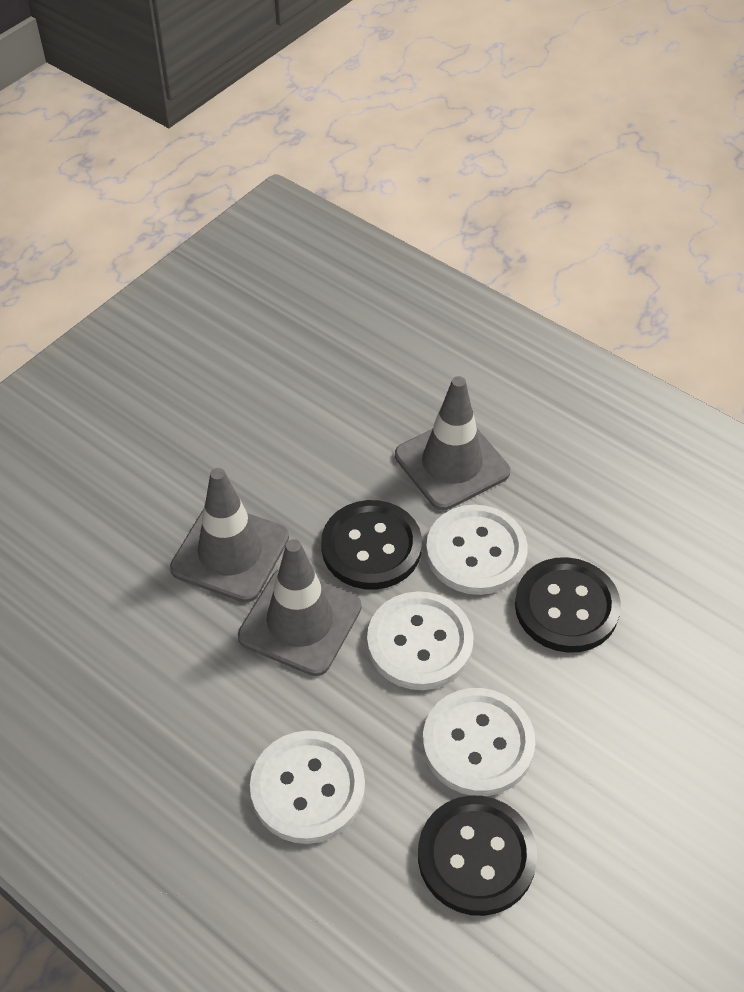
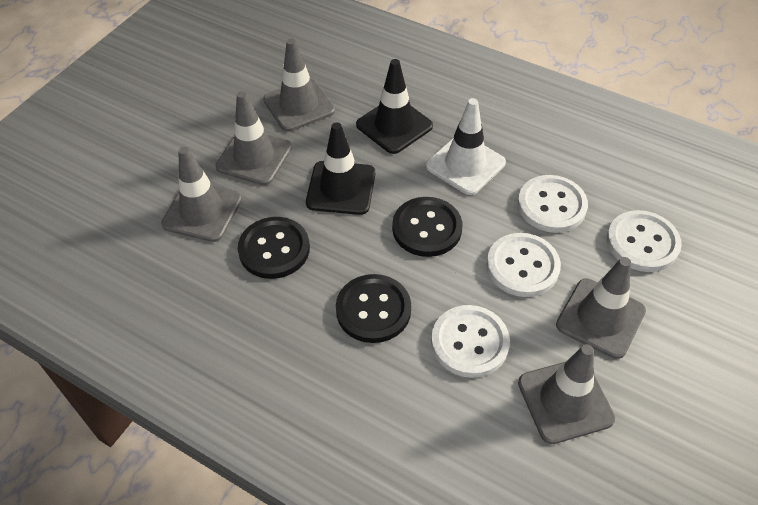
black traffic cone: 0 -> 2
grey traffic cone: 3 -> 5
white traffic cone: 0 -> 1

